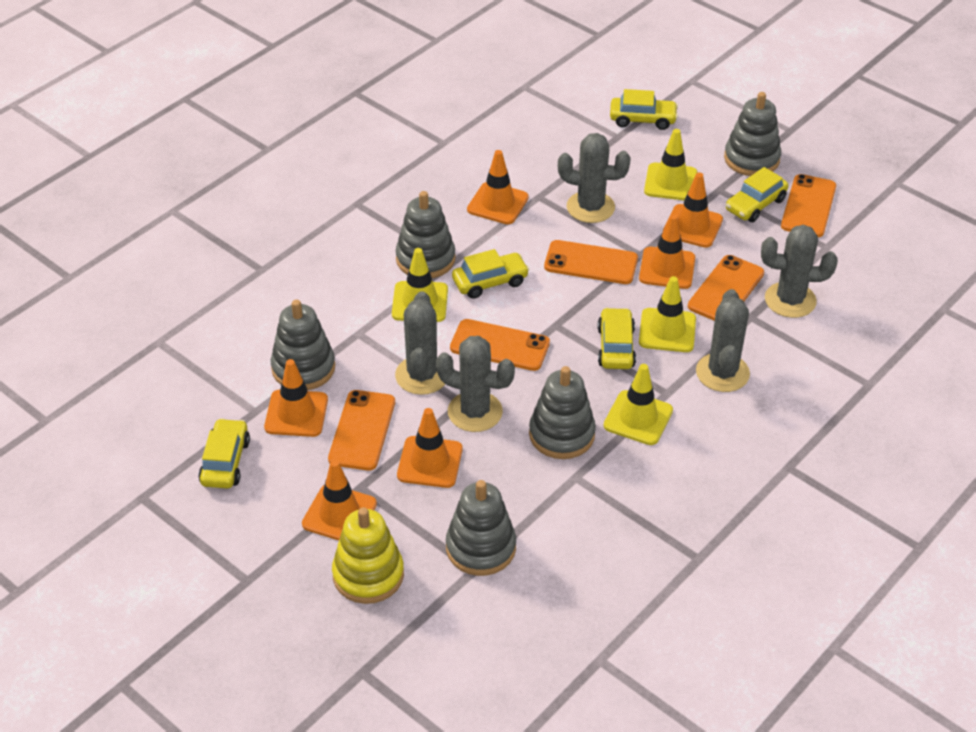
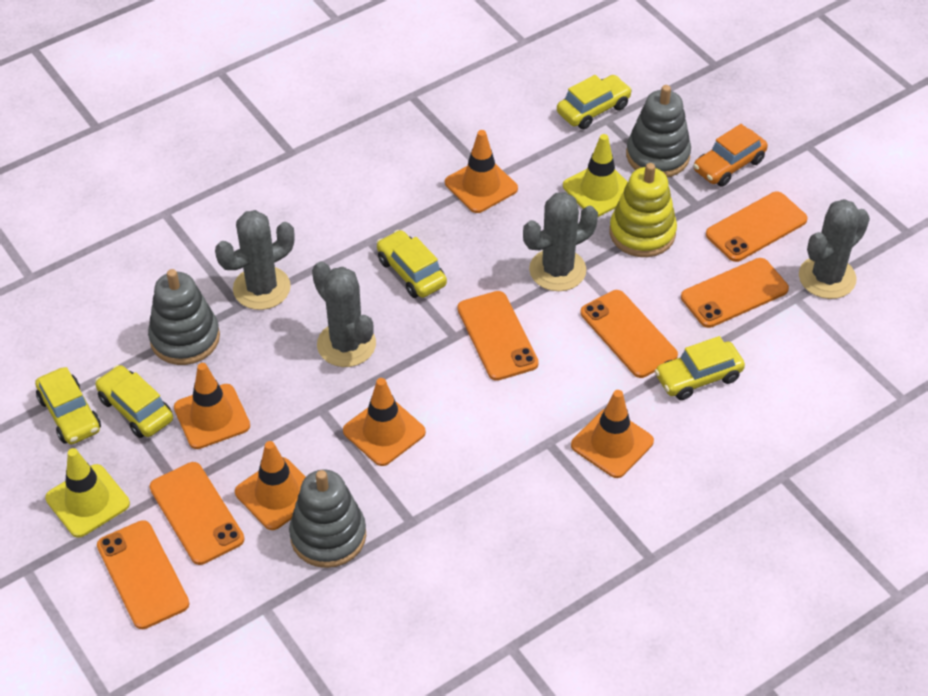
grey cactus: 5 -> 4
grey stacking toy: 5 -> 3
orange car: 0 -> 1
orange phone: 5 -> 6
orange traffic cone: 6 -> 5
yellow traffic cone: 4 -> 2

